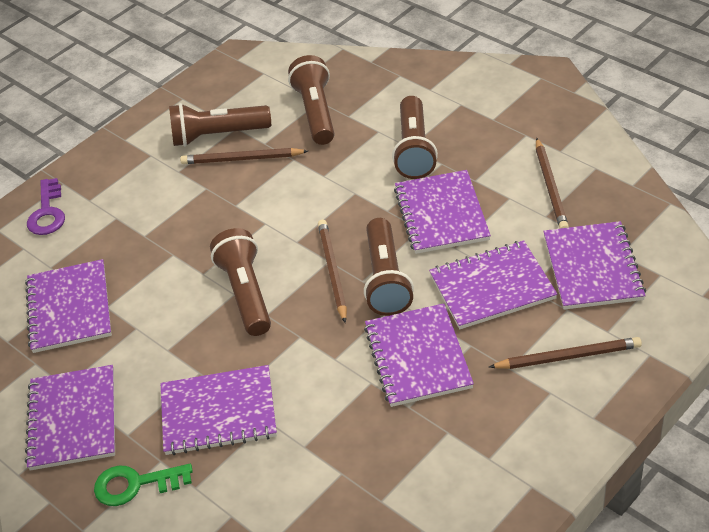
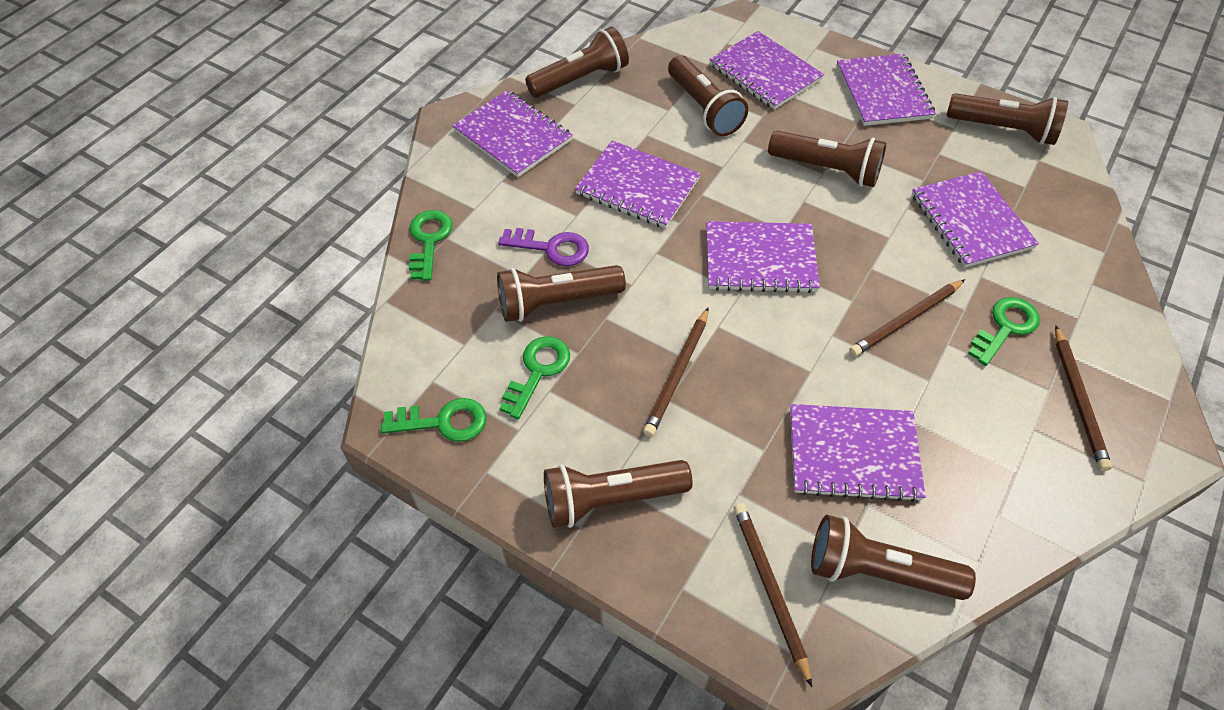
brown flashlight: 5 -> 7
green key: 1 -> 4

